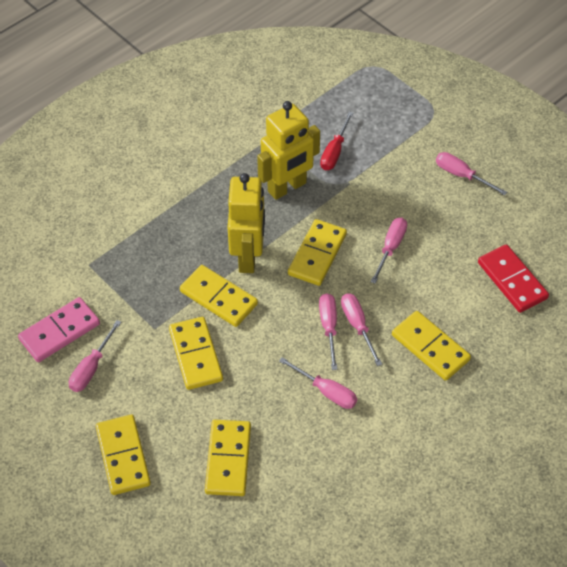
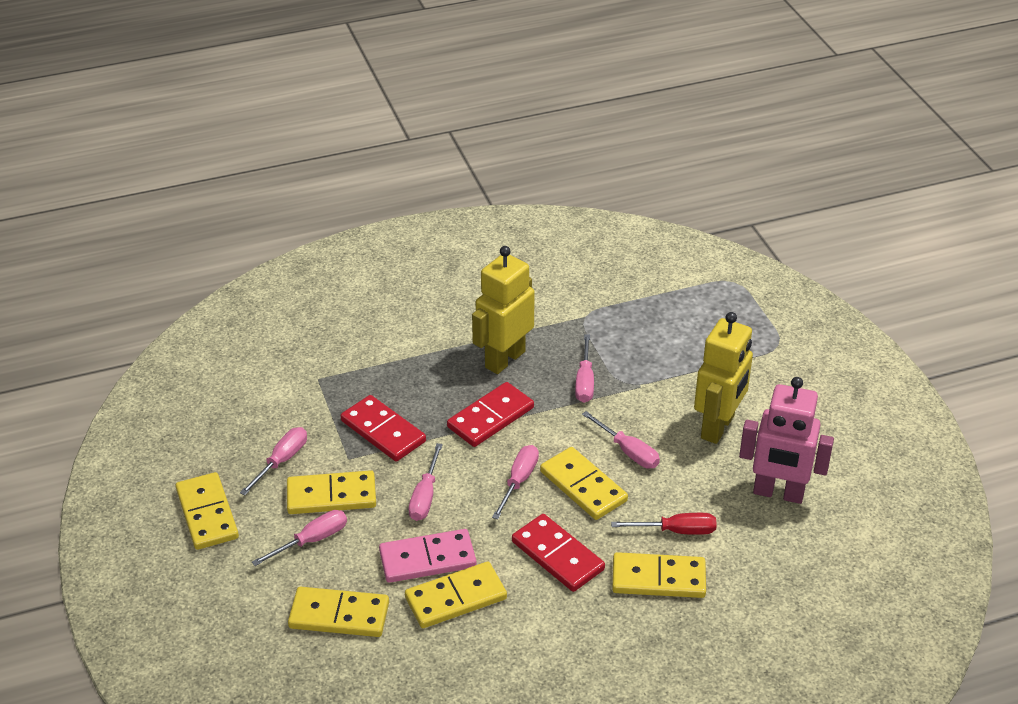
pink robot: 0 -> 1
red domino: 1 -> 3

